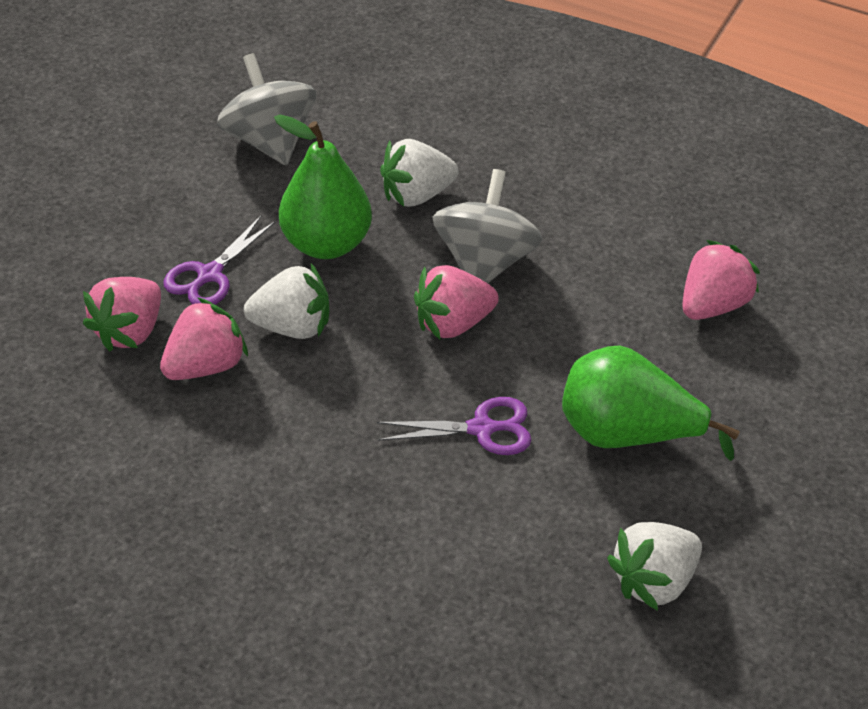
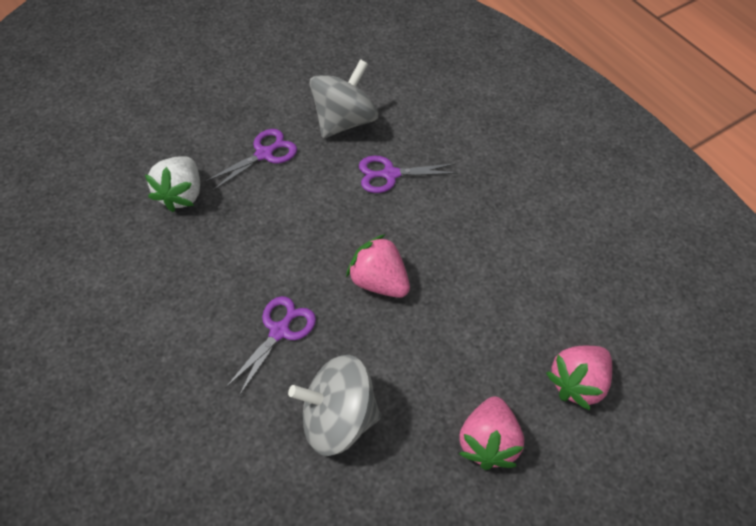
green pear: 2 -> 0
pink strawberry: 4 -> 3
purple scissors: 2 -> 3
white strawberry: 3 -> 1

